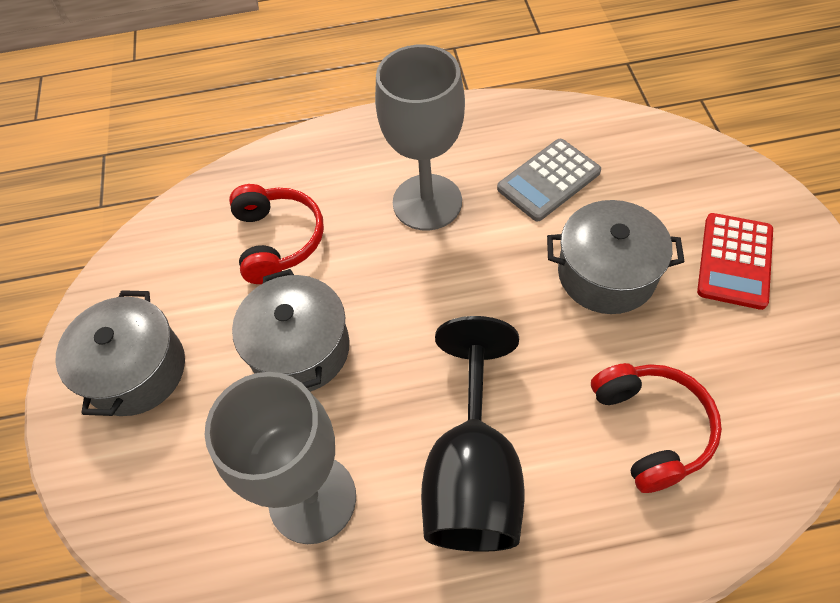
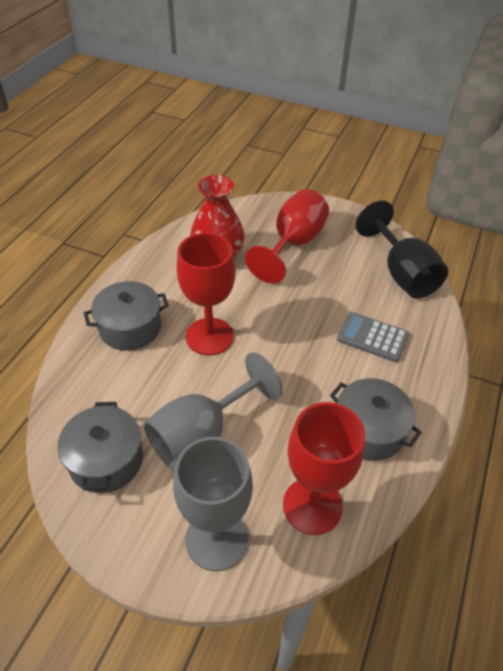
red calculator: 1 -> 0
red goblet: 0 -> 3
red headphones: 2 -> 0
red vase: 0 -> 1

